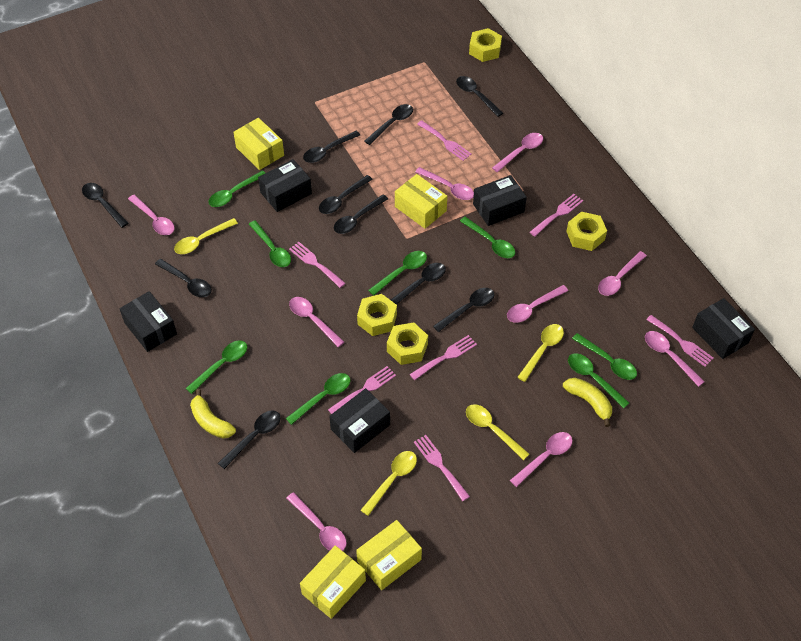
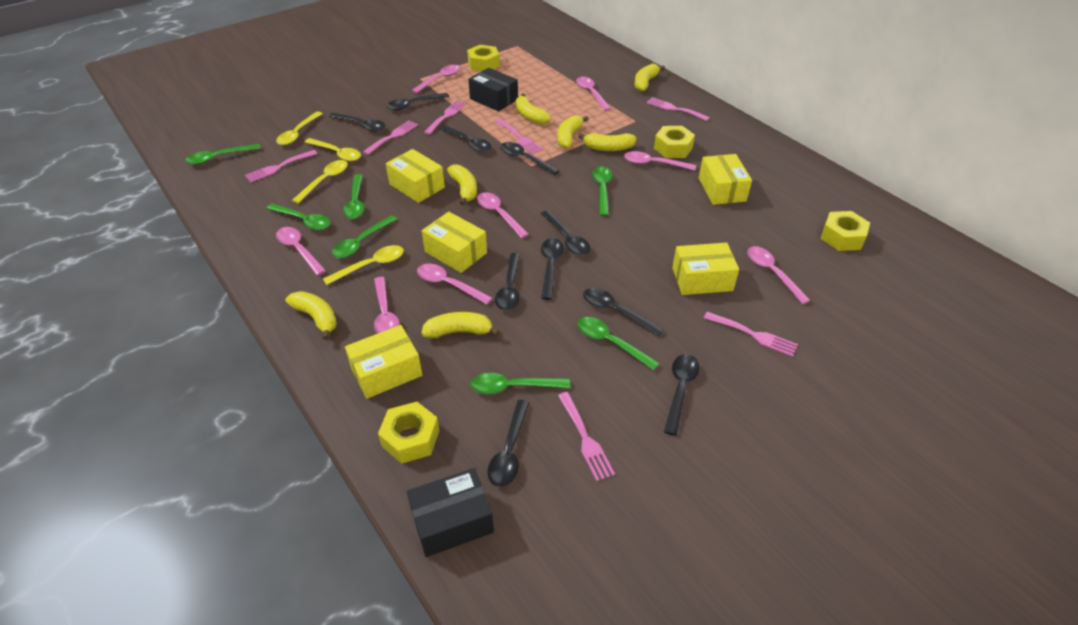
black box: 5 -> 2
green spoon: 8 -> 7
pink spoon: 9 -> 8
yellow banana: 2 -> 7
yellow box: 4 -> 5

